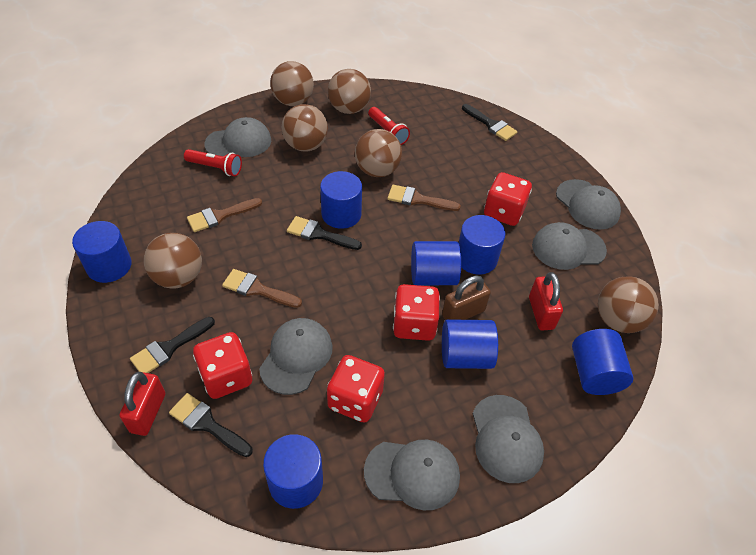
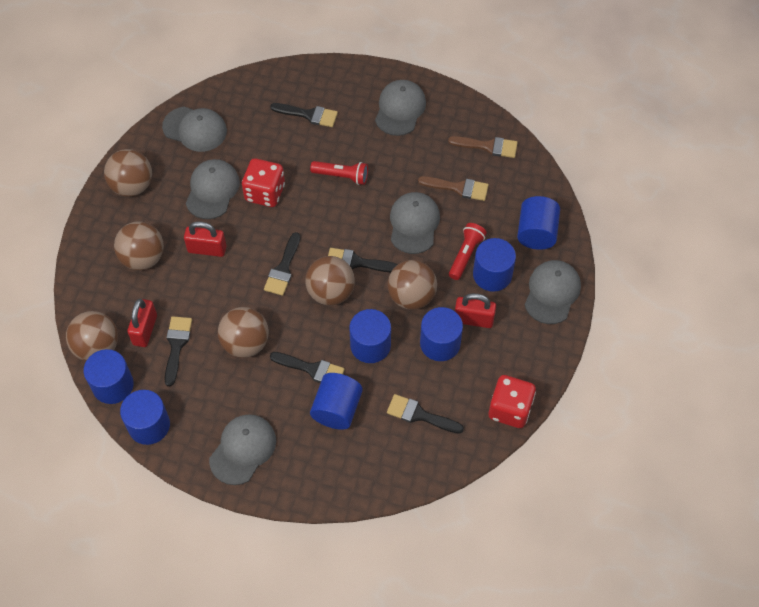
black brush: 4 -> 6
brown brush: 3 -> 2
brown padlock: 1 -> 0
red dice: 4 -> 2
red padlock: 2 -> 3

